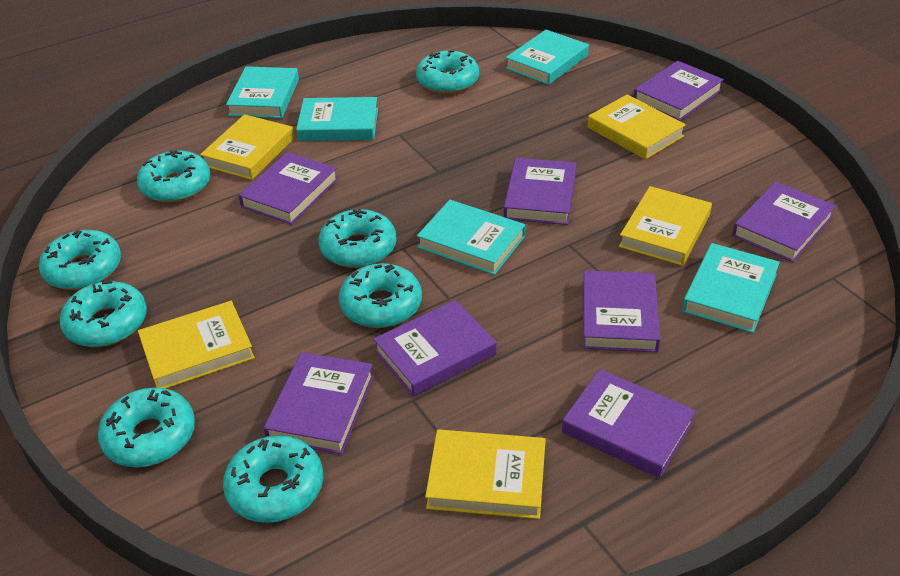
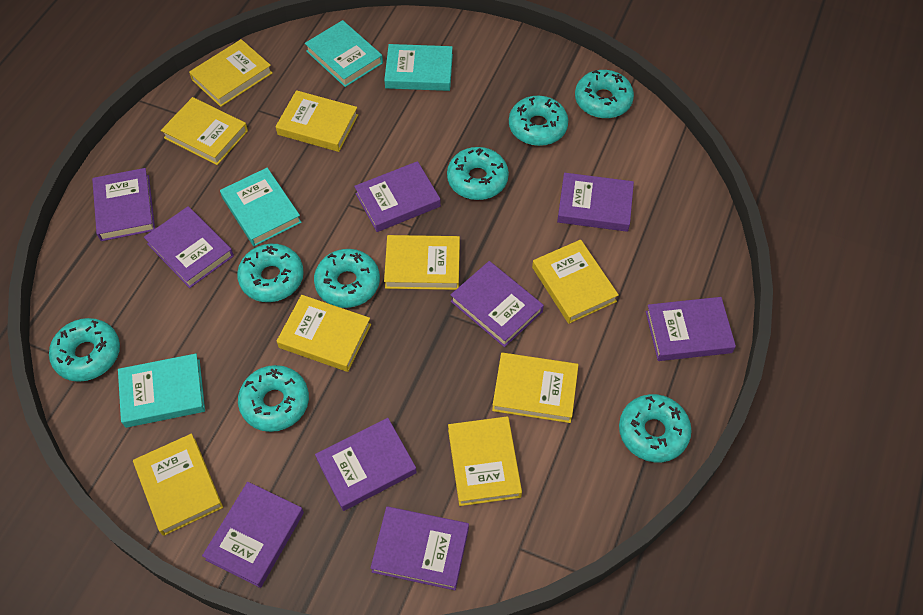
purple book: 8 -> 9
turquoise book: 5 -> 4
yellow book: 5 -> 9

